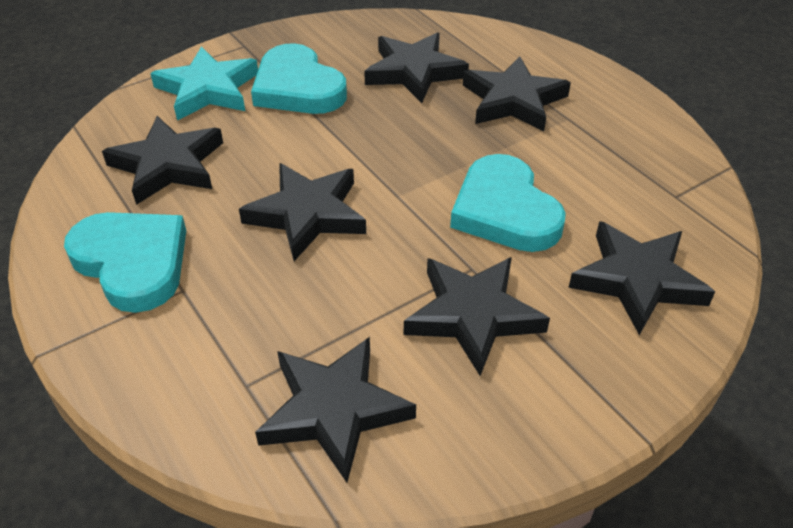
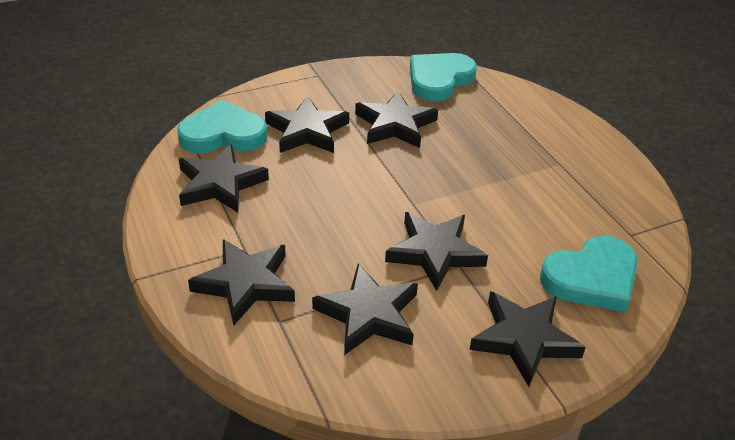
turquoise star: 1 -> 0

